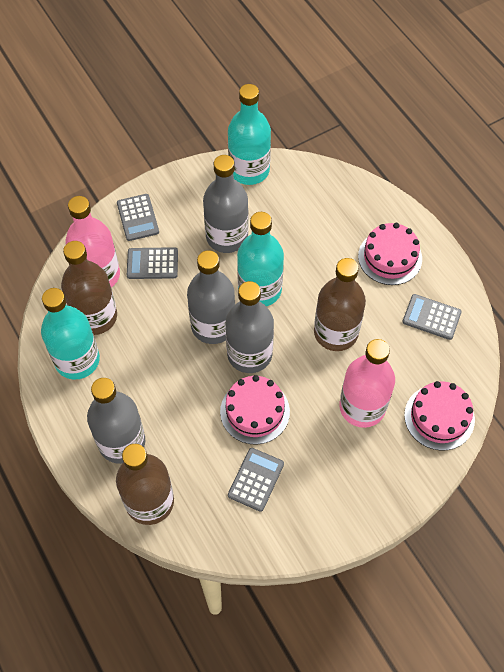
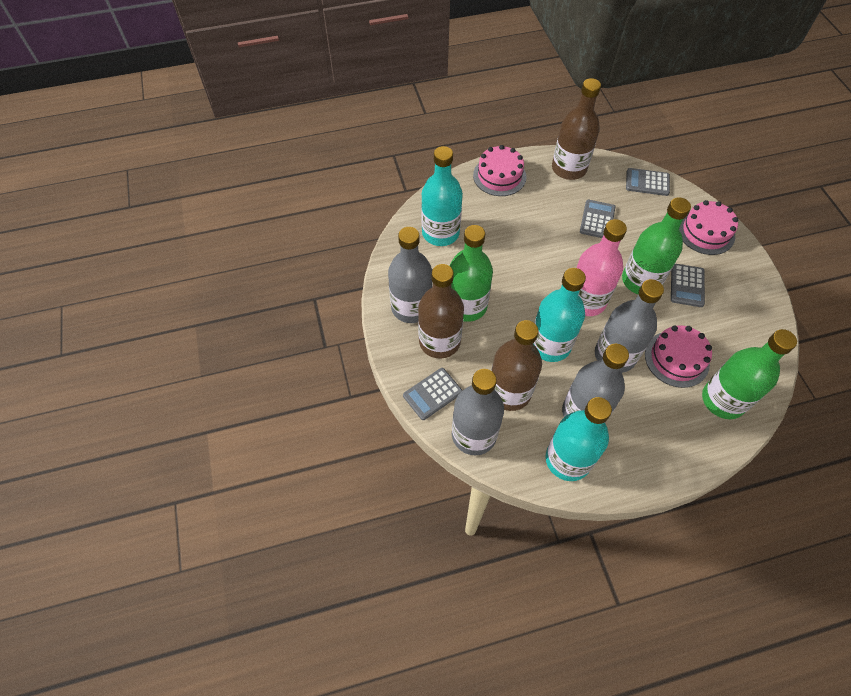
green bottle: 0 -> 3
pink bottle: 2 -> 1

